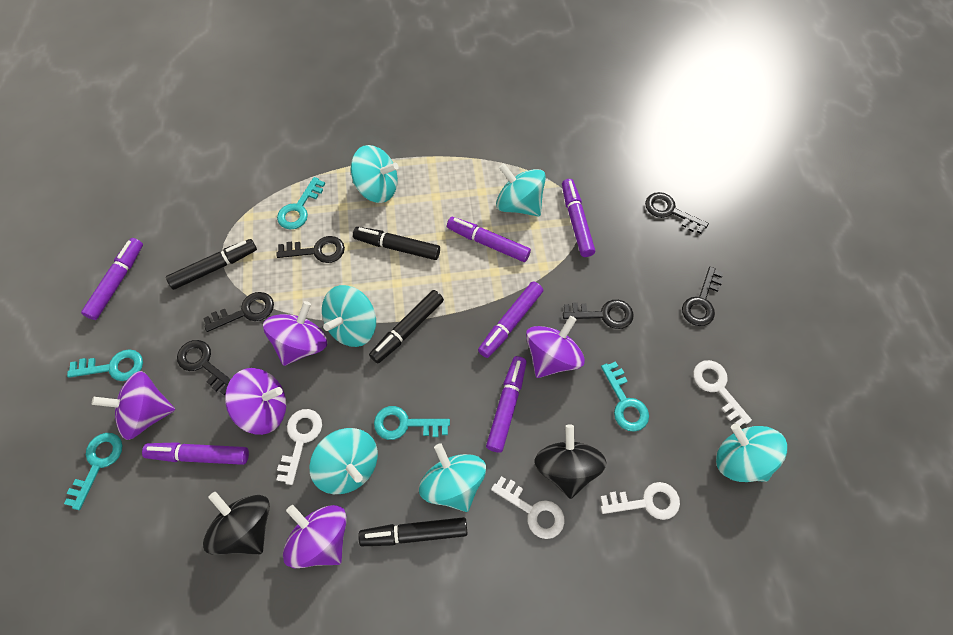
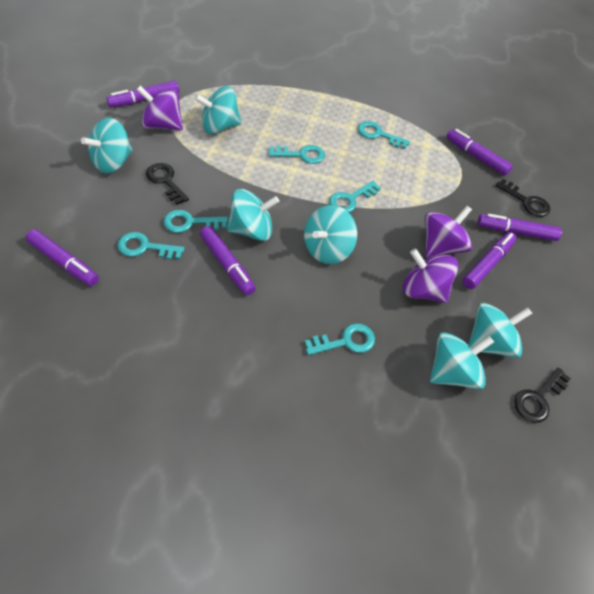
black key: 6 -> 3
black marker: 4 -> 0
black spinning top: 2 -> 0
purple spinning top: 5 -> 3
turquoise key: 5 -> 6
white key: 4 -> 0

